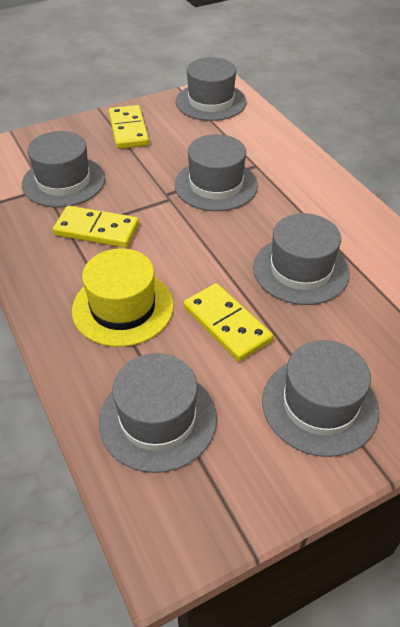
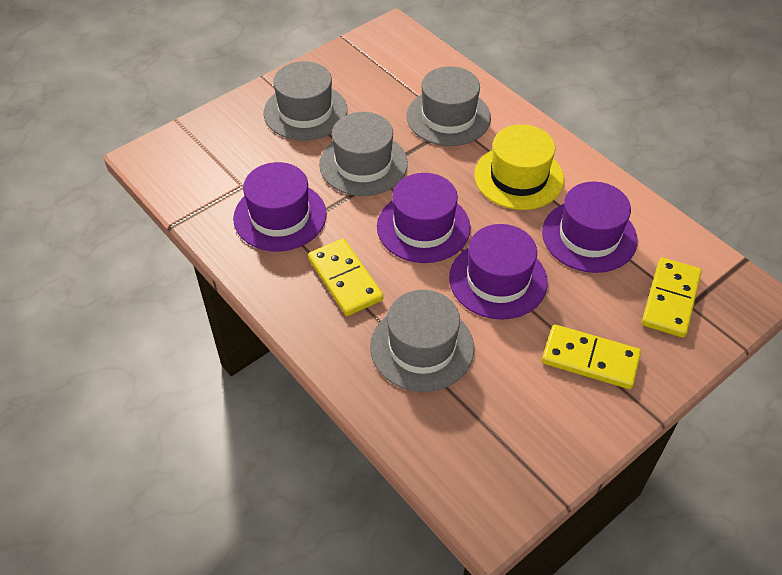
grey hat: 6 -> 4
purple hat: 0 -> 4

